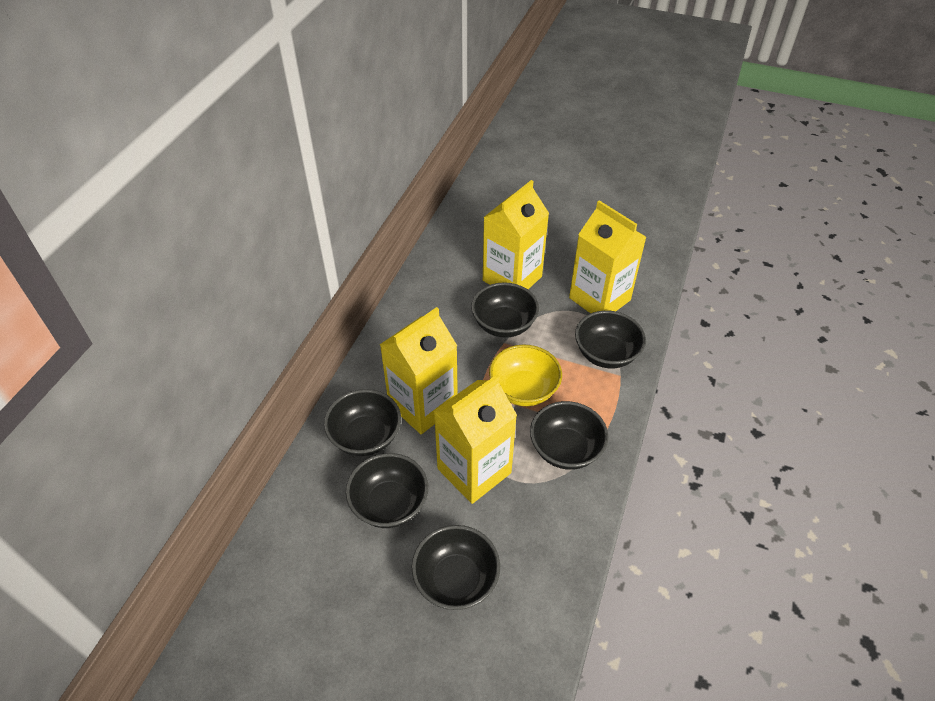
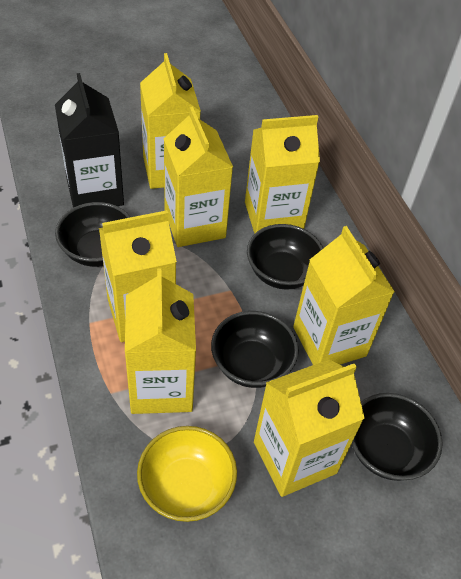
black bowl: 6 -> 4
black carton: 0 -> 1
yellow carton: 4 -> 7

